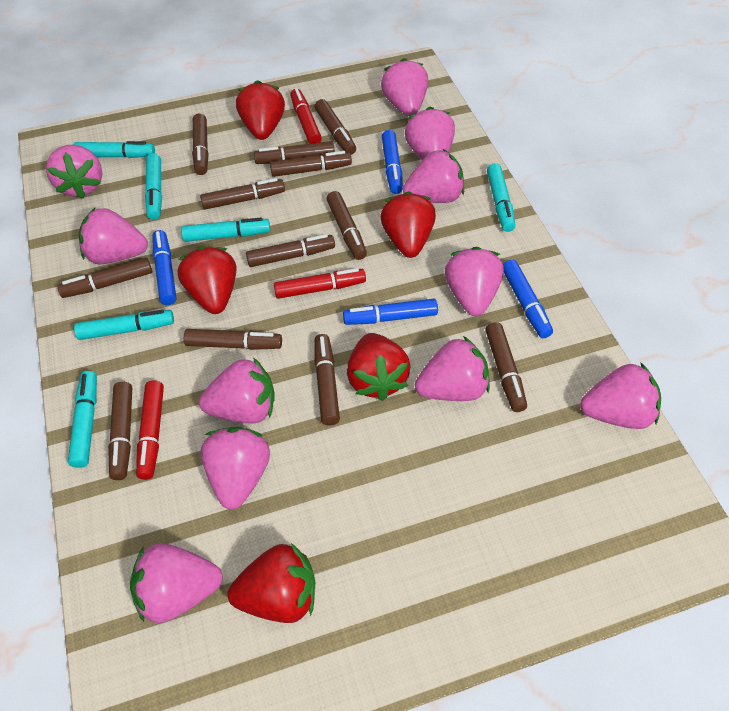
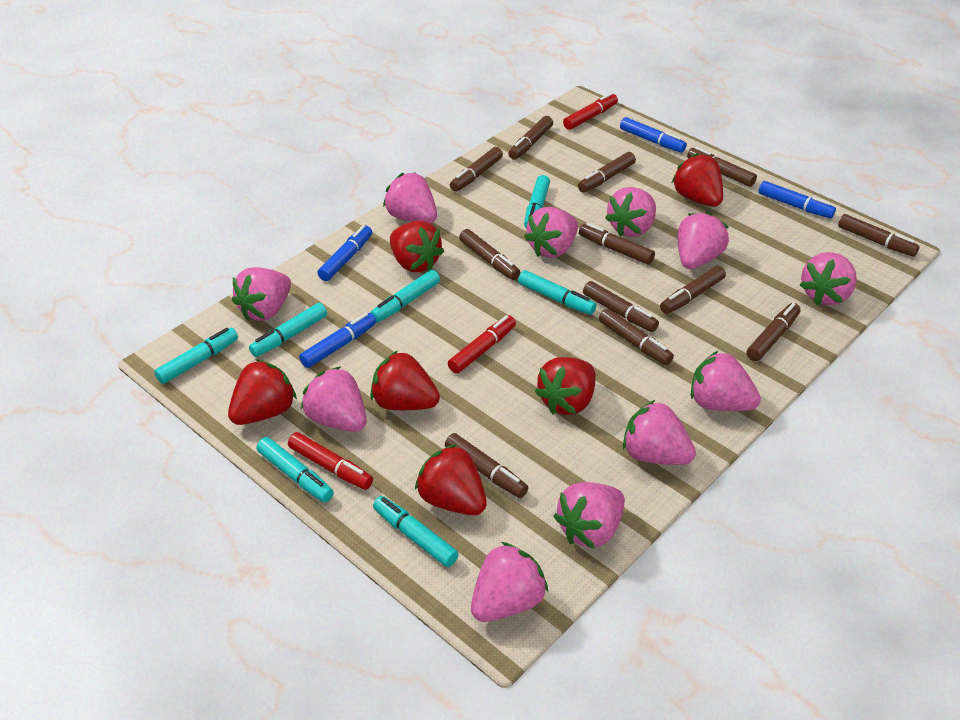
red strawberry: 5 -> 6
turquoise marker: 6 -> 7

